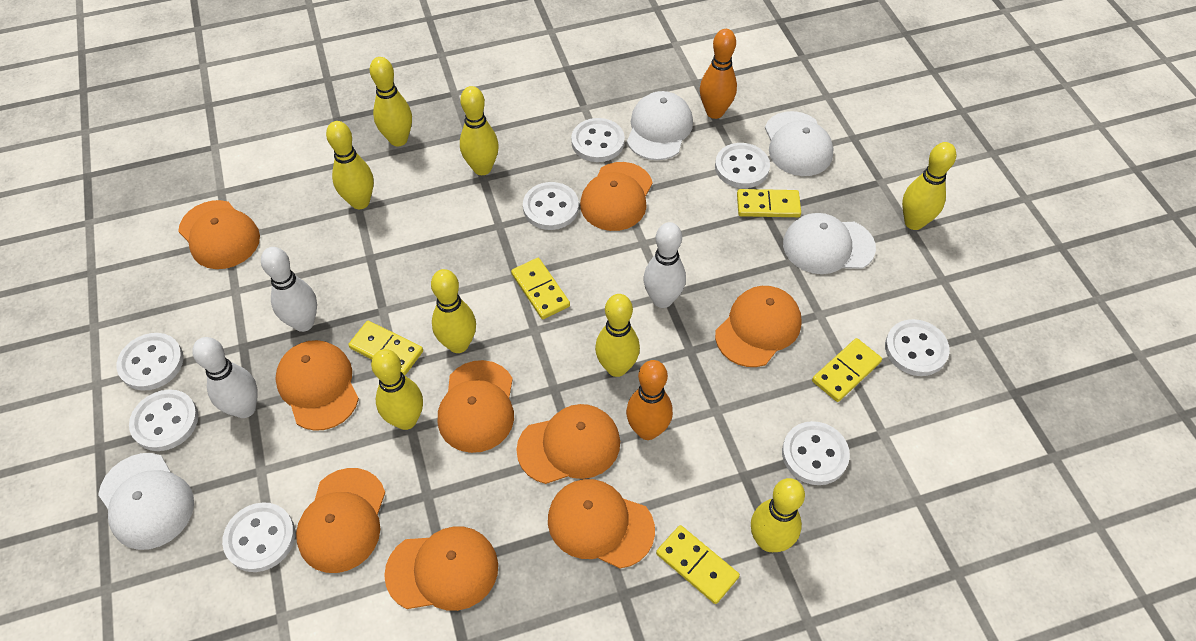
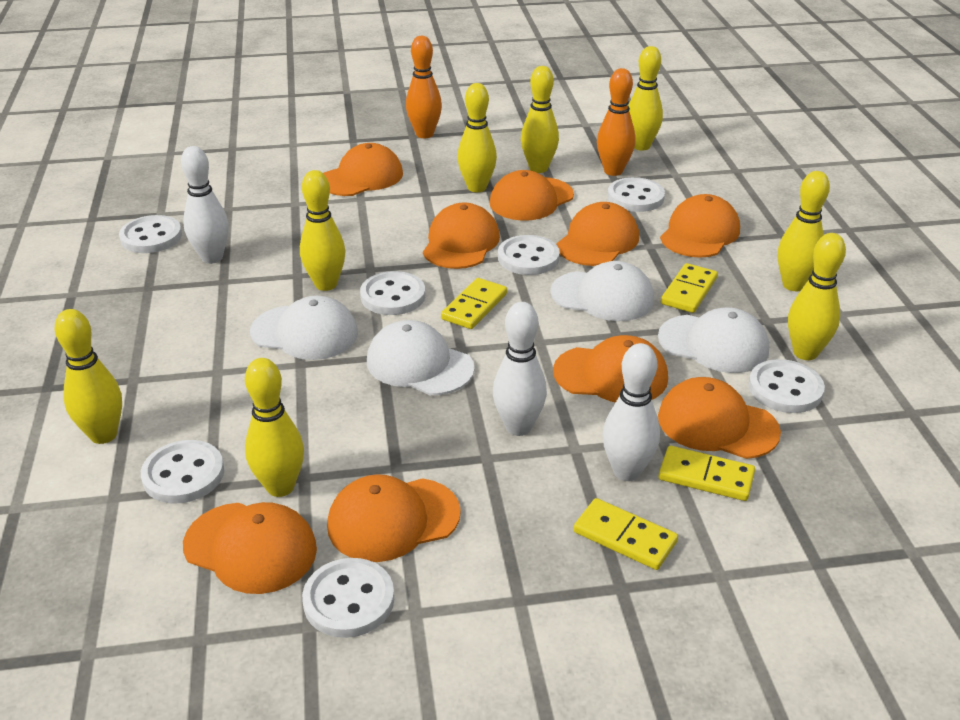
white button: 8 -> 7
yellow domino: 5 -> 4

